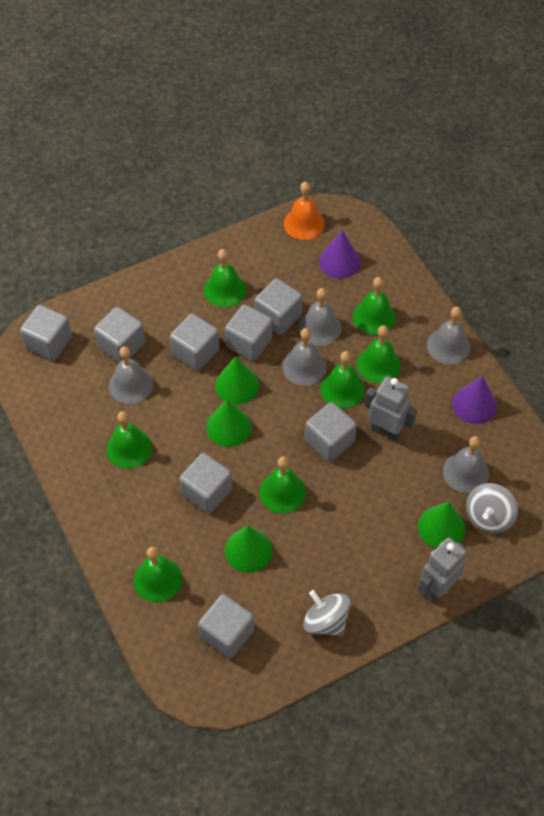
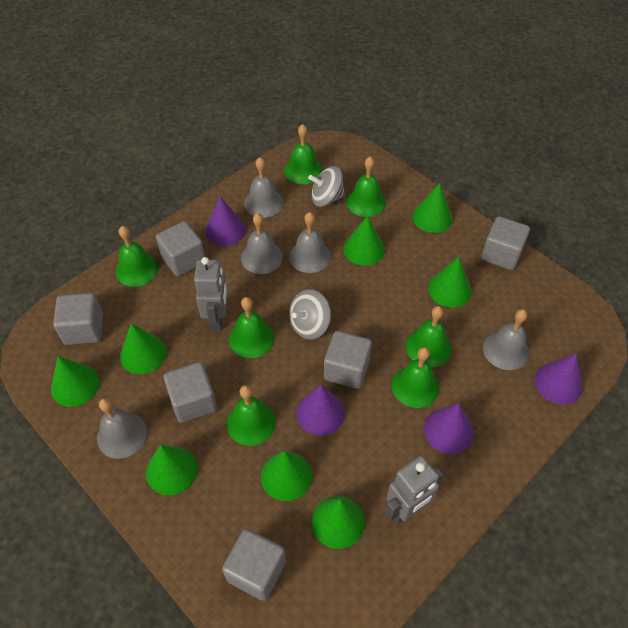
green cone: 4 -> 8
grey cube: 8 -> 6
orange bell: 1 -> 0
purple cone: 2 -> 4

